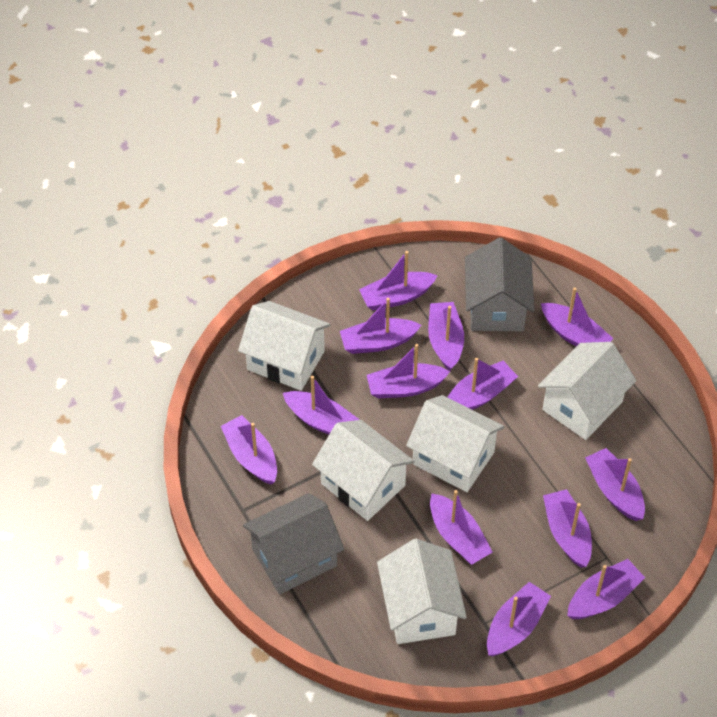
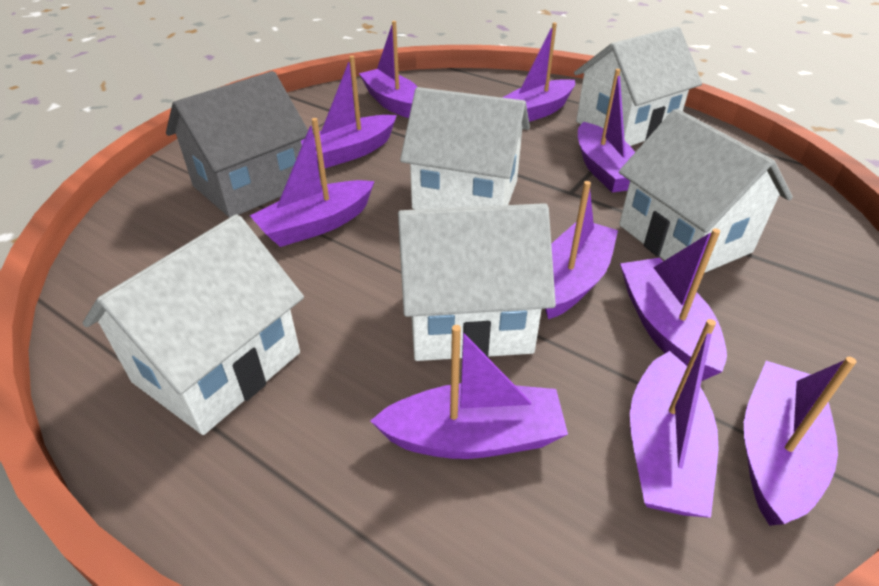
grey house: 2 -> 1
purple boat: 13 -> 10

